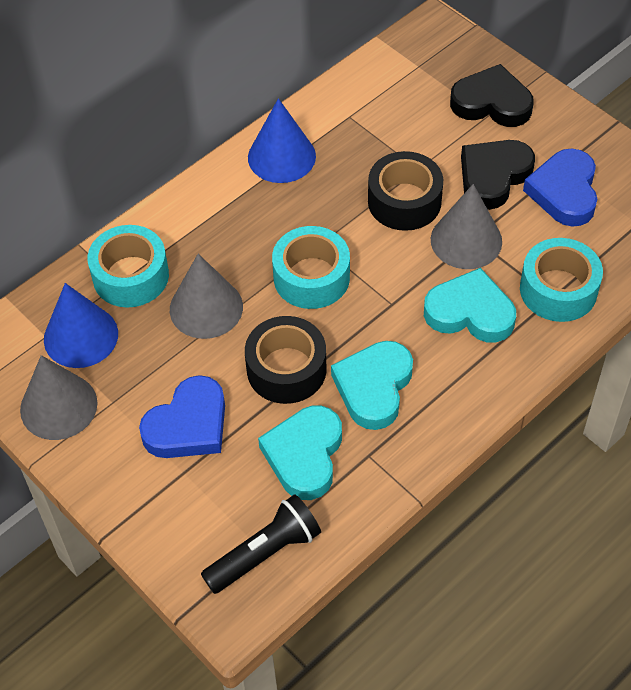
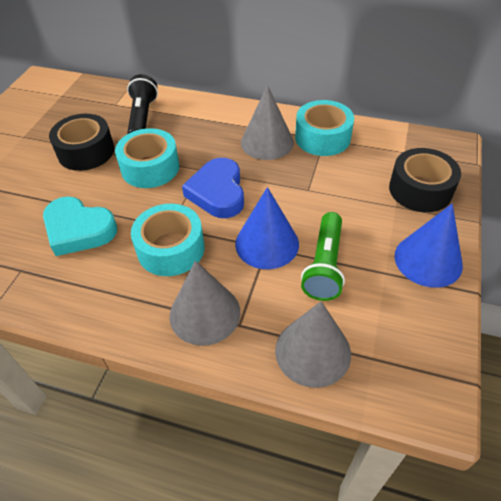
black heart: 2 -> 0
blue heart: 2 -> 1
green flashlight: 0 -> 1
turquoise heart: 3 -> 1

